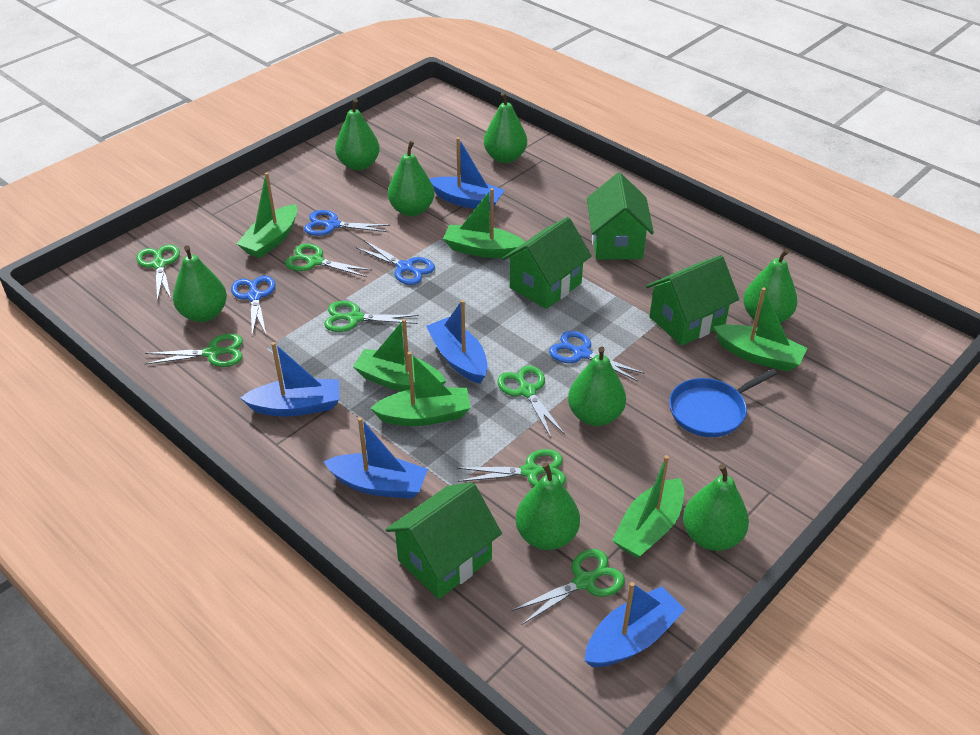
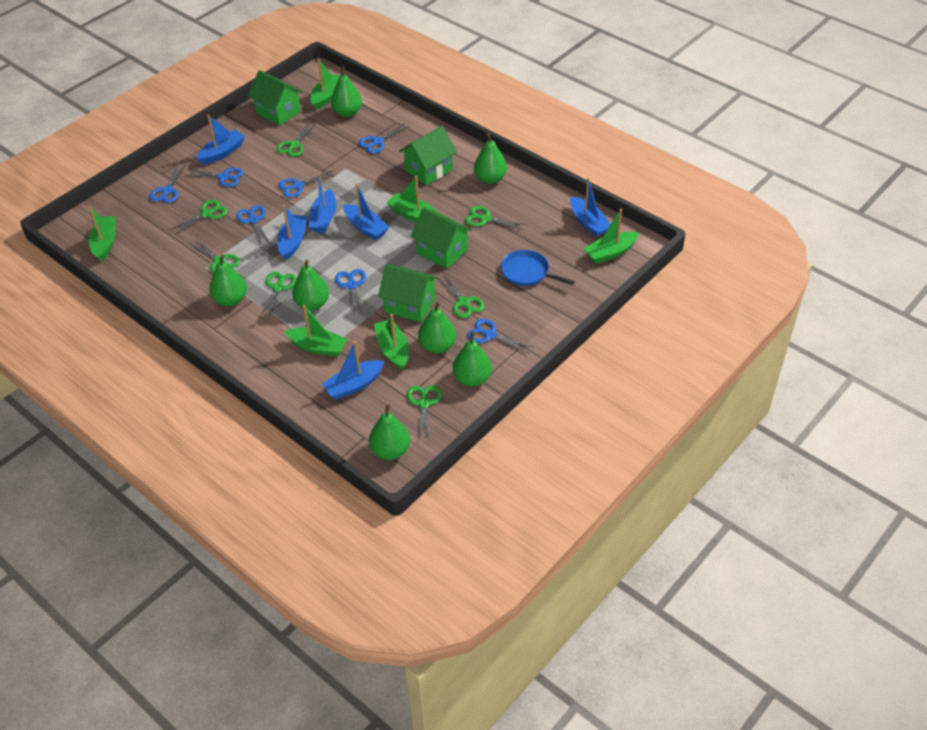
blue boat: 5 -> 6
blue scissors: 4 -> 7
green pear: 8 -> 7

